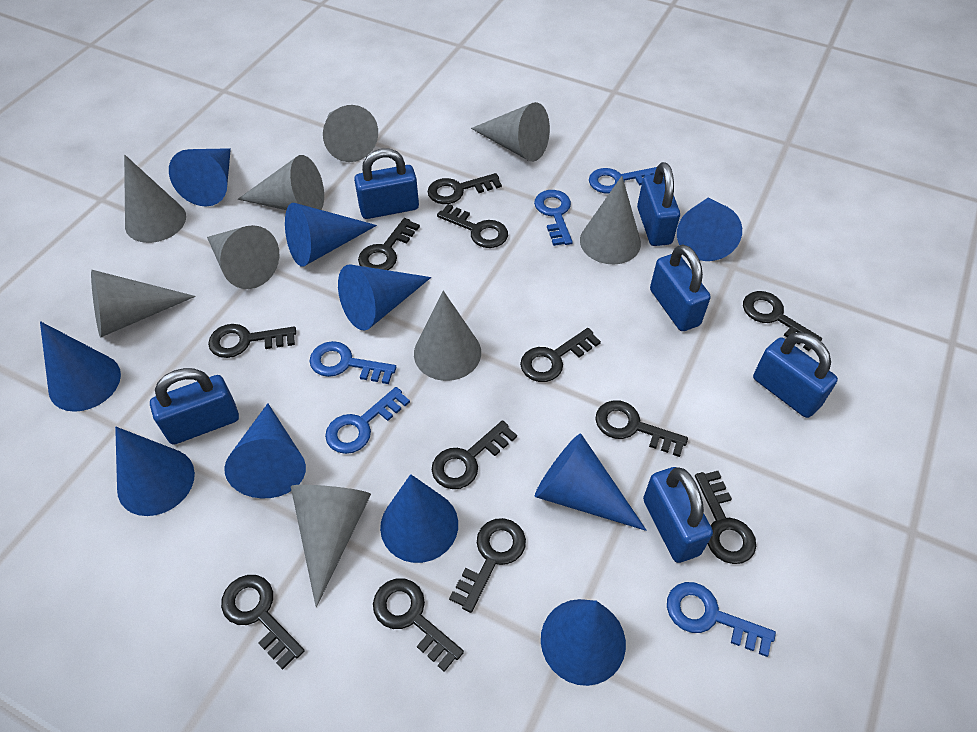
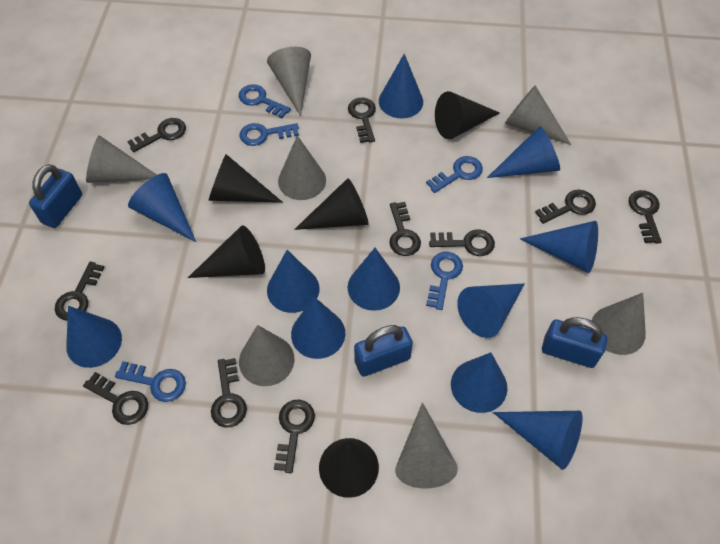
black cone: 0 -> 5
black key: 12 -> 10
blue cone: 10 -> 11
blue padlock: 6 -> 3
grey cone: 9 -> 7

